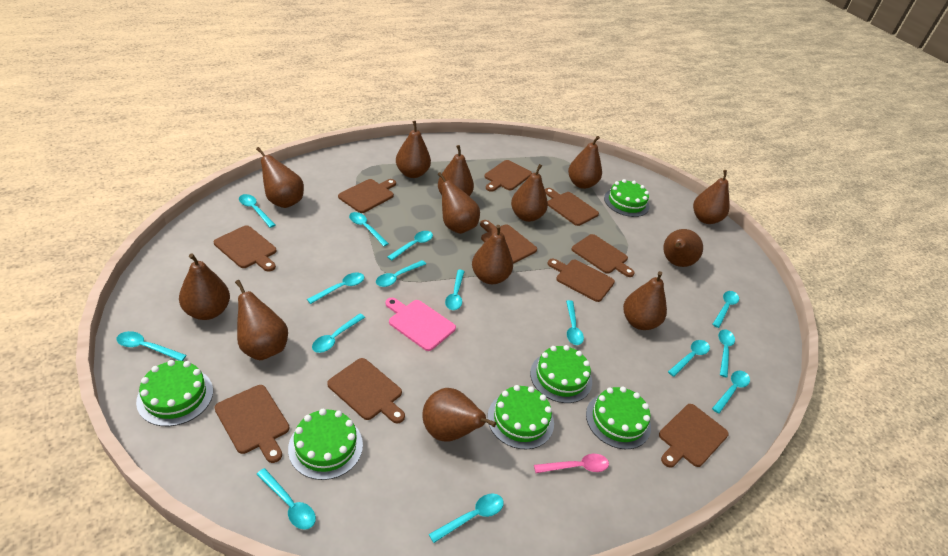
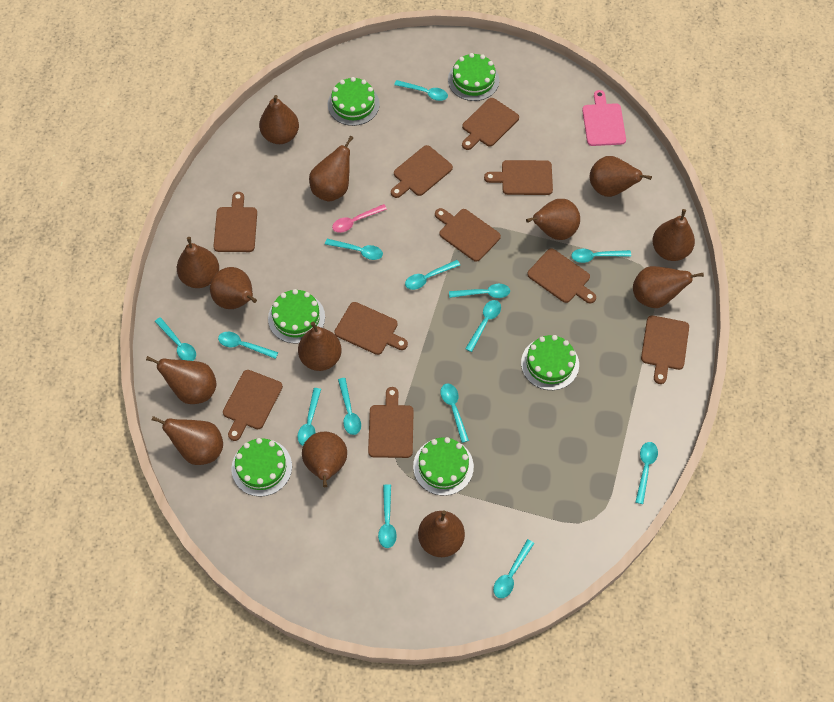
turquoise spoon: 15 -> 14

